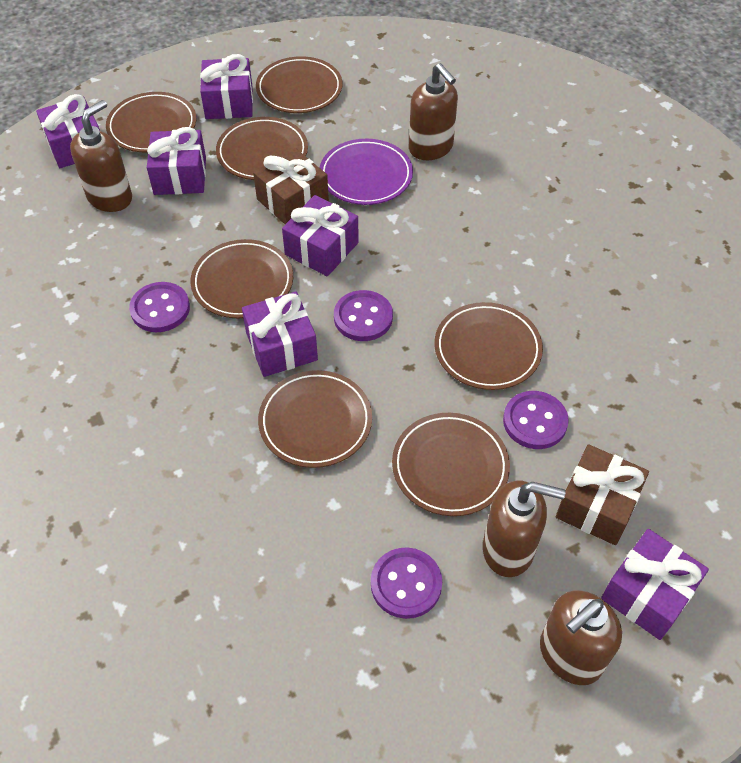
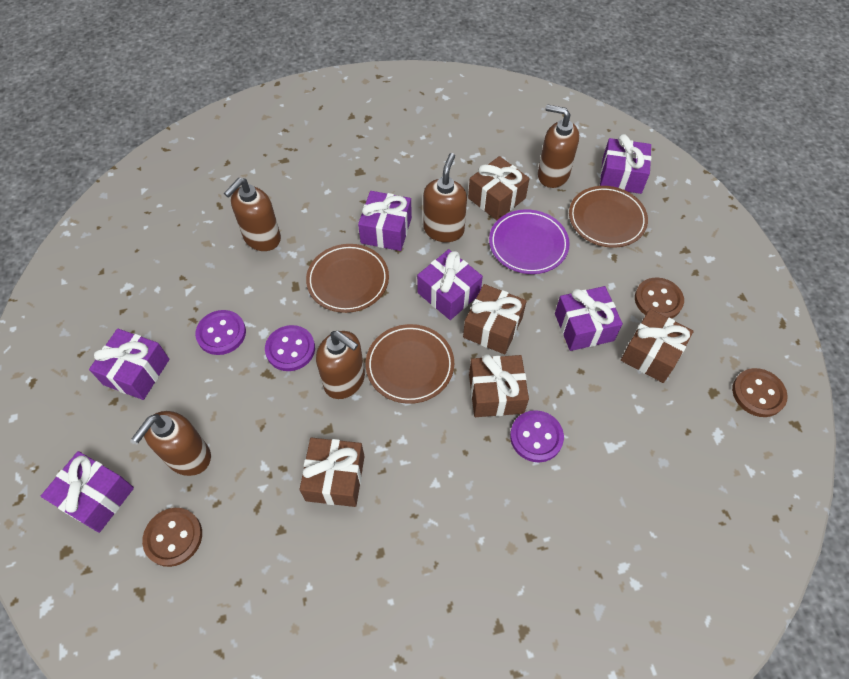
brown button: 0 -> 3
brown gift: 2 -> 5
brown plate: 7 -> 3
brown soap dispenser: 4 -> 5
purple button: 4 -> 3

